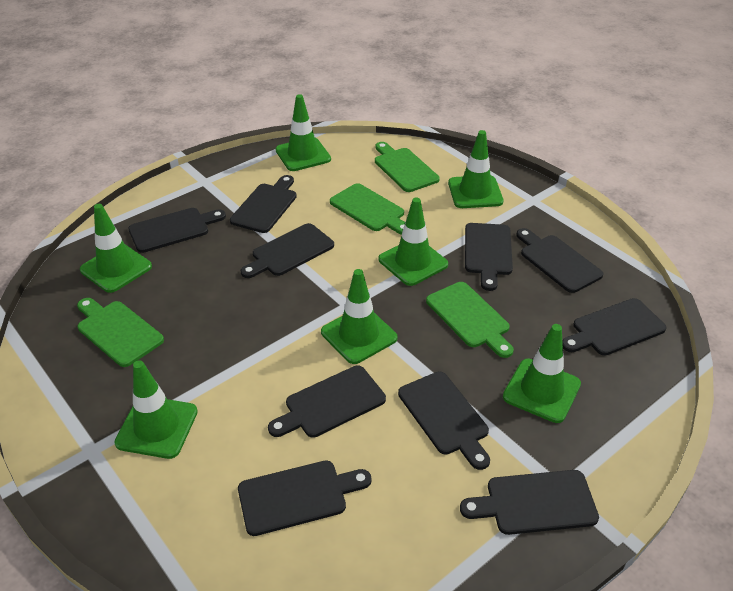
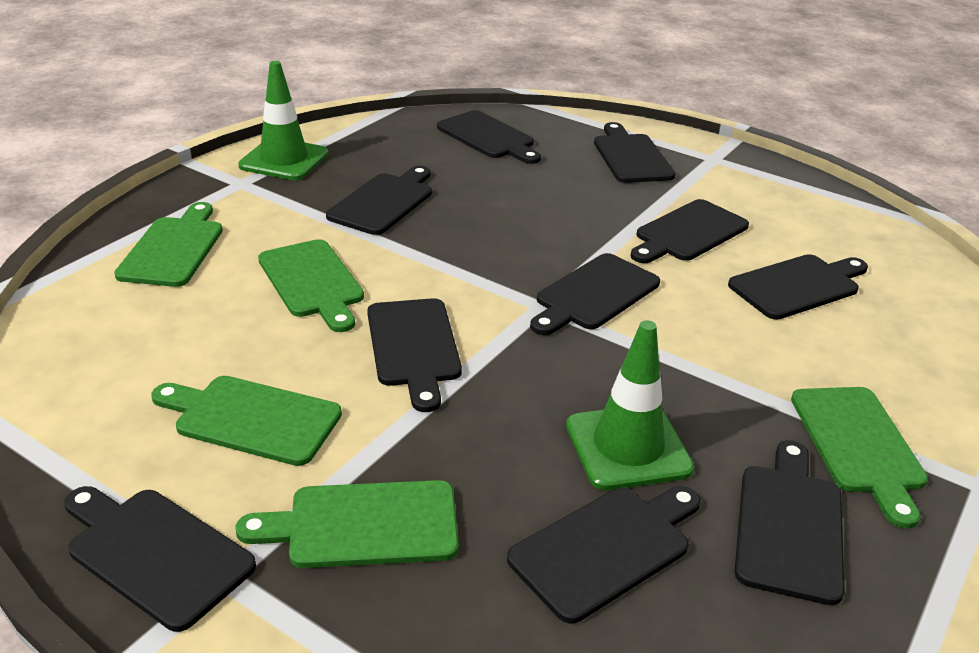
green cutting board: 4 -> 5
green traffic cone: 7 -> 2

